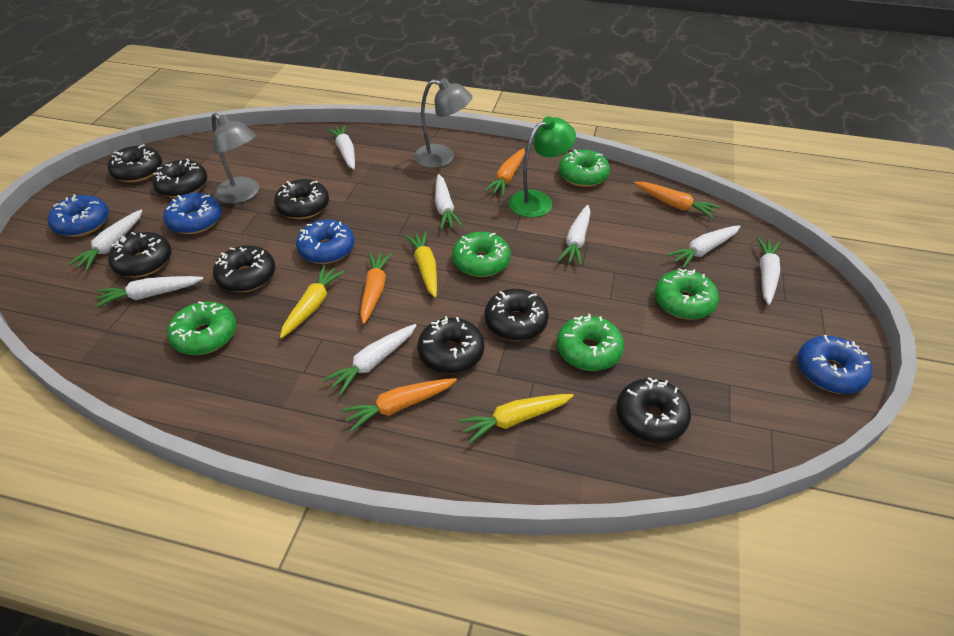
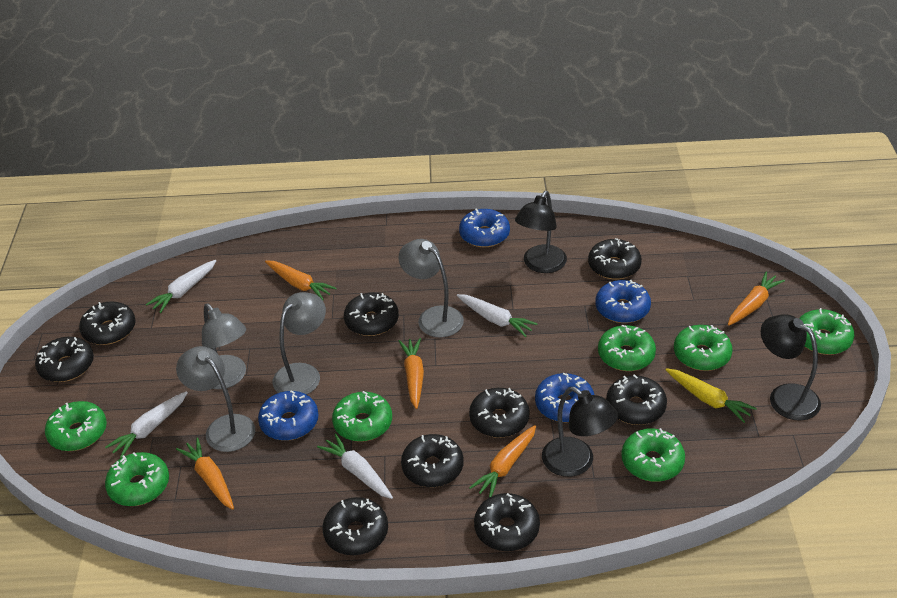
black donut: 8 -> 9
black lamp: 0 -> 3
green donut: 5 -> 7
green lamp: 1 -> 0
grey lamp: 2 -> 4
orange carrot: 4 -> 5
white carrot: 8 -> 4
yellow carrot: 3 -> 1

